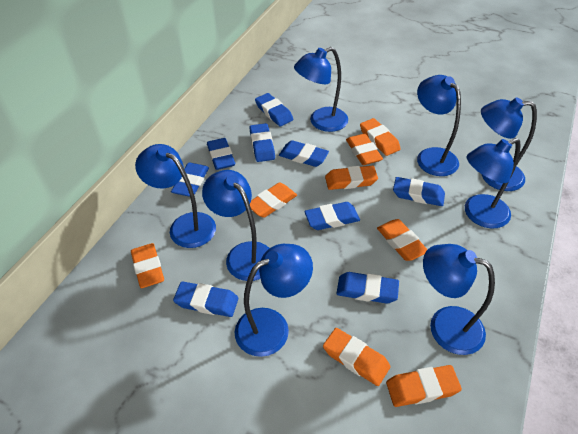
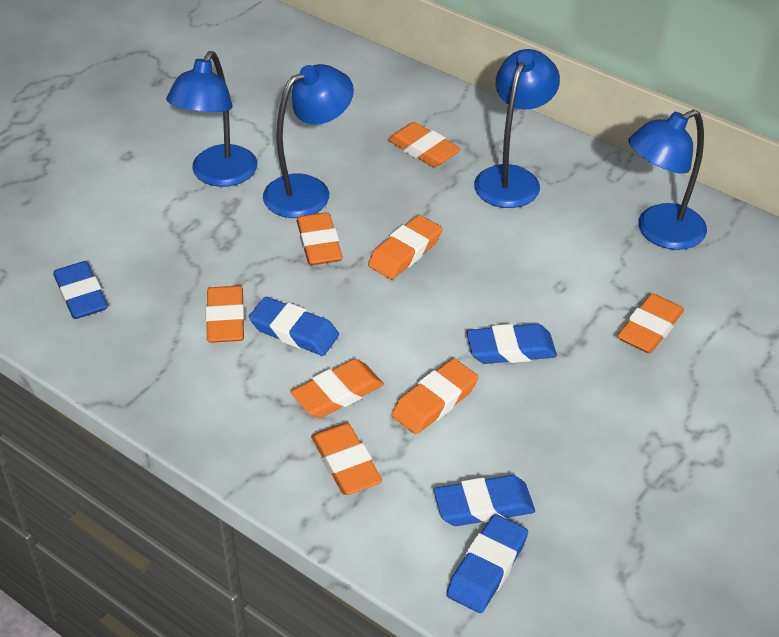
blue eraser: 9 -> 5
blue lamp: 8 -> 4

